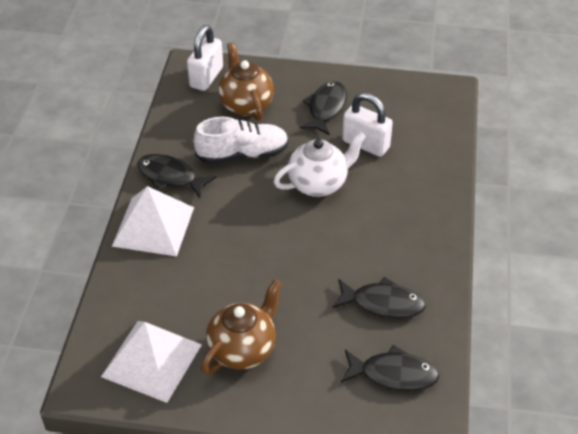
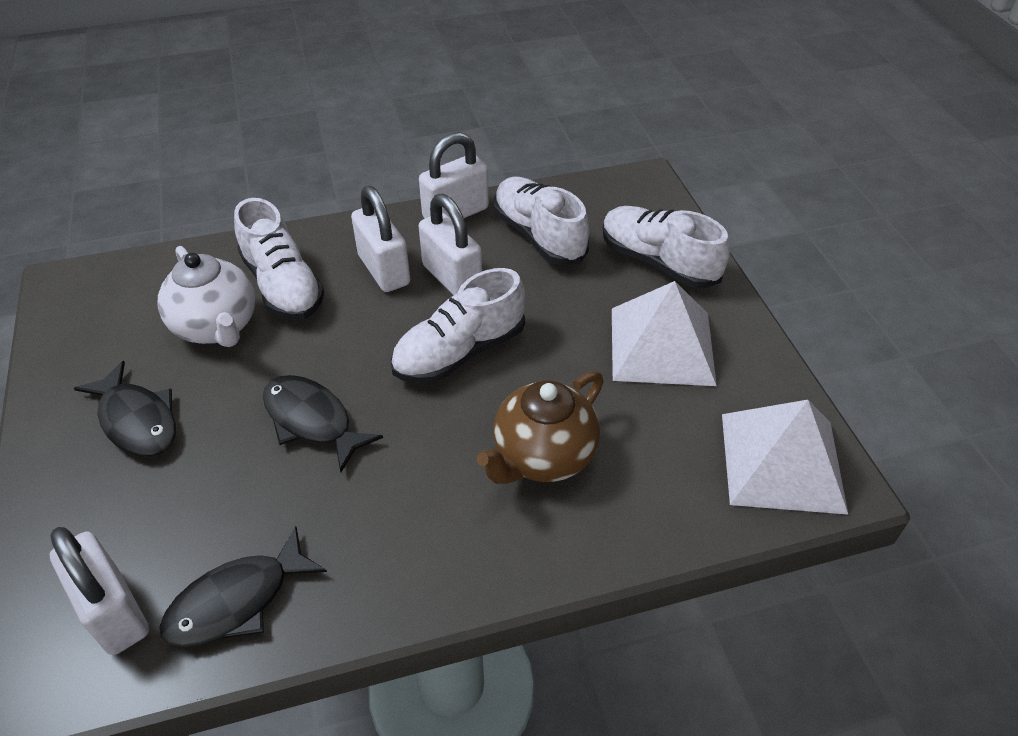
black fish: 4 -> 3
brown teapot: 2 -> 1
white padlock: 2 -> 4
white shoe: 1 -> 4

